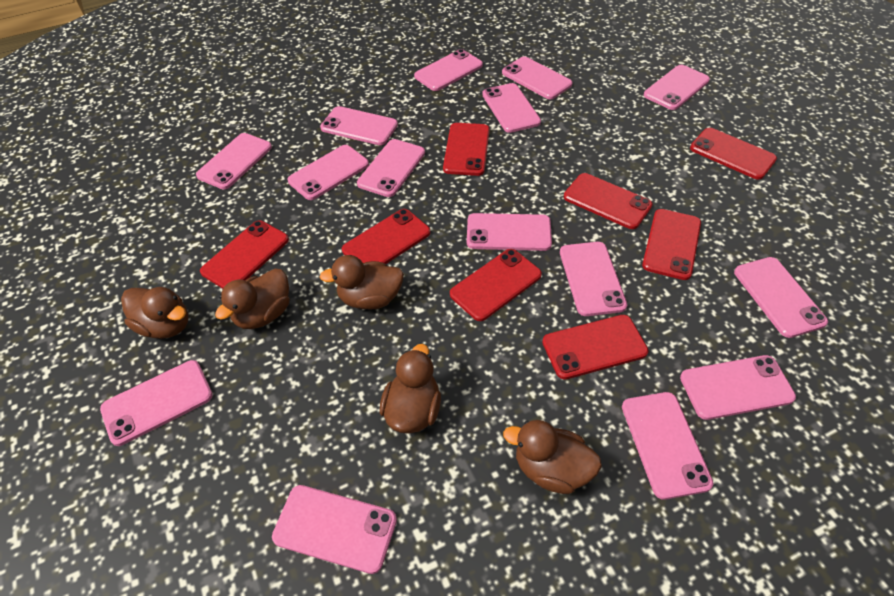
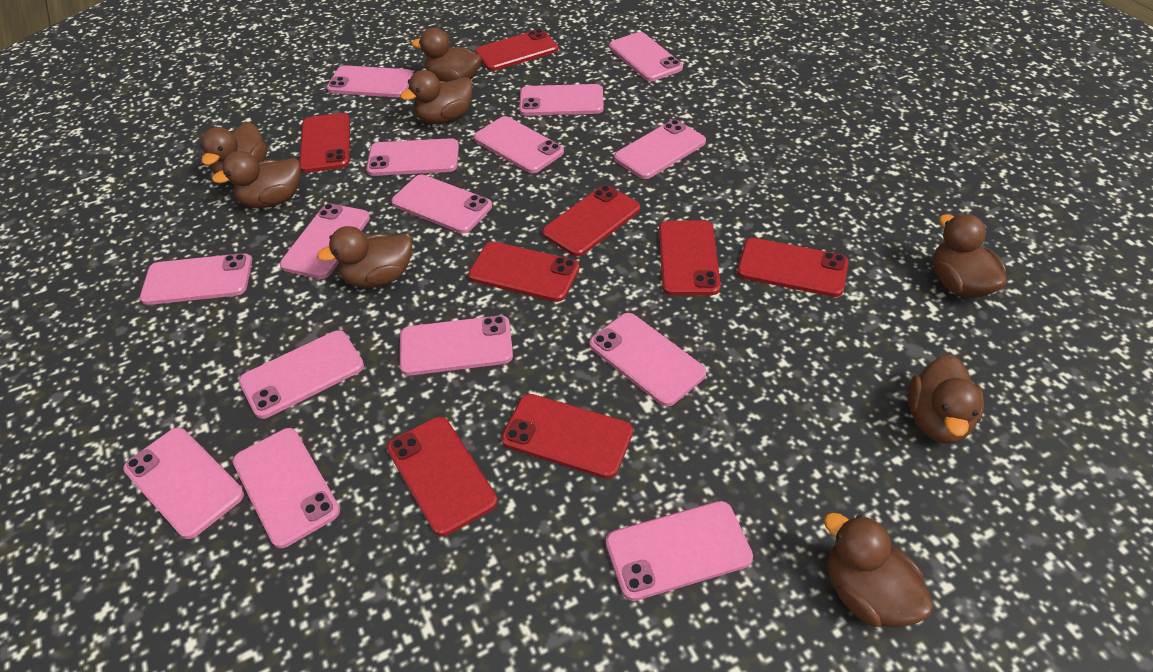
brown duck: 5 -> 8

